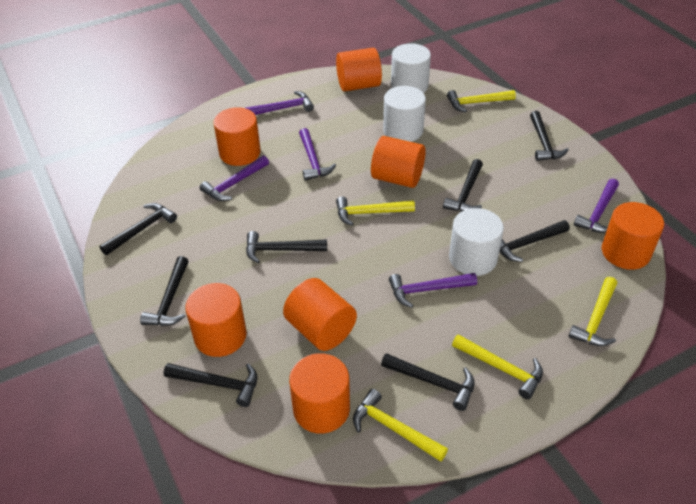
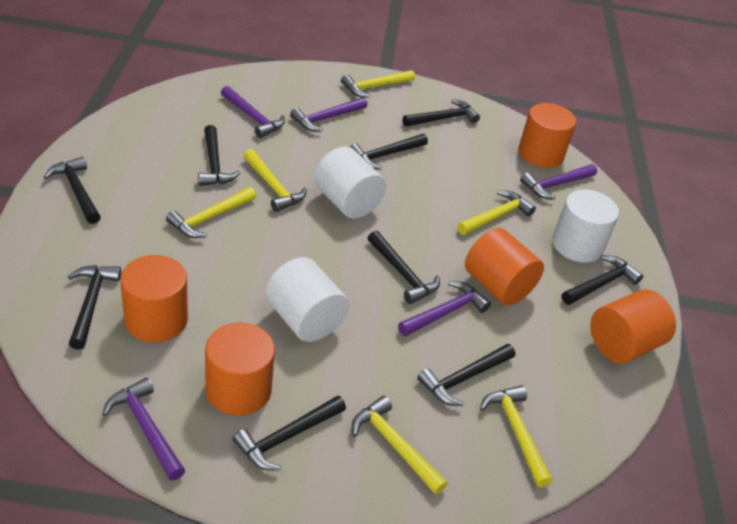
black hammer: 8 -> 9
orange cylinder: 7 -> 5
yellow hammer: 5 -> 6

